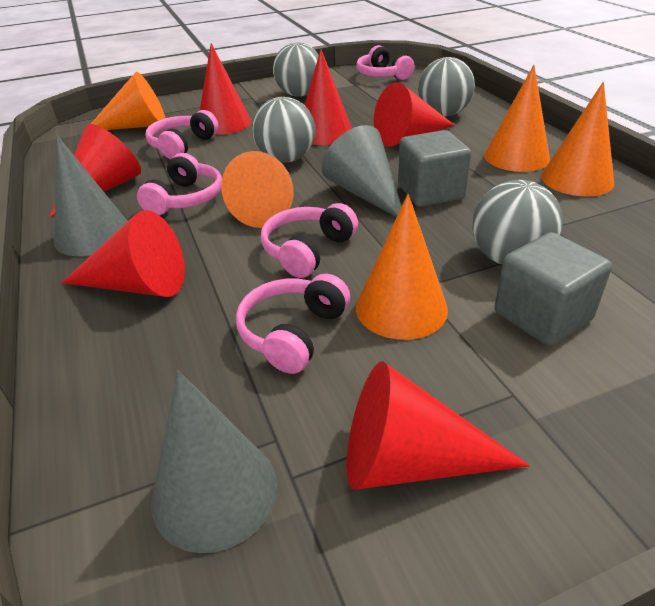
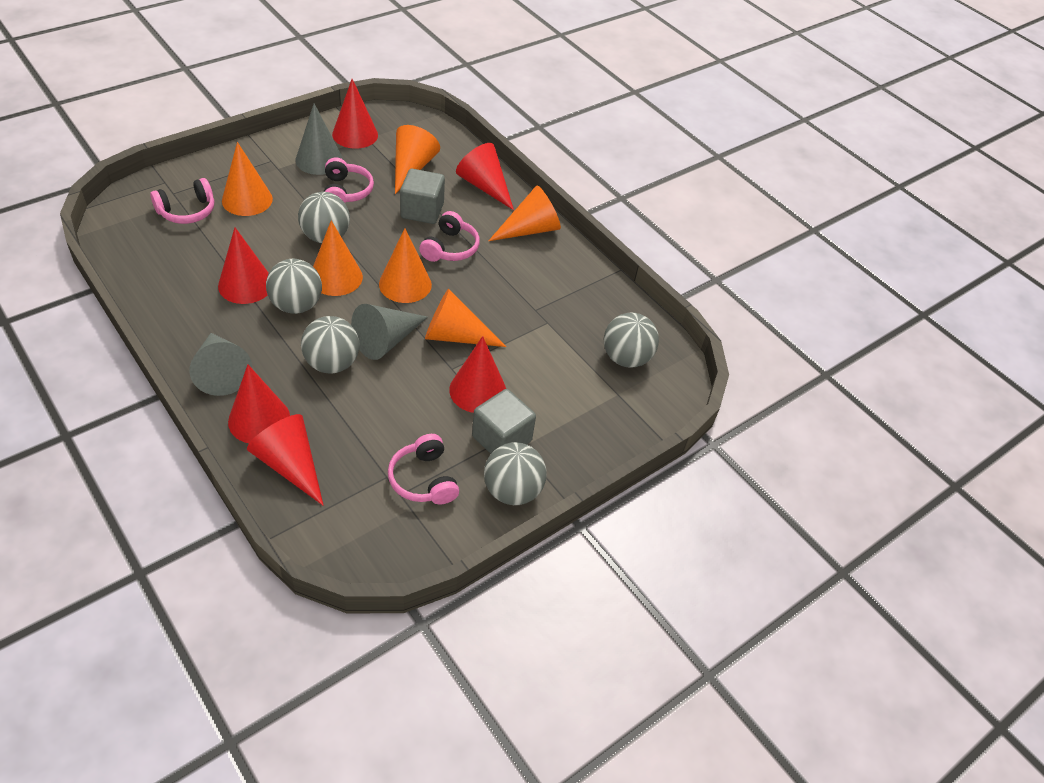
grey ball: 4 -> 5
orange cone: 5 -> 6
pink headphones: 5 -> 4

